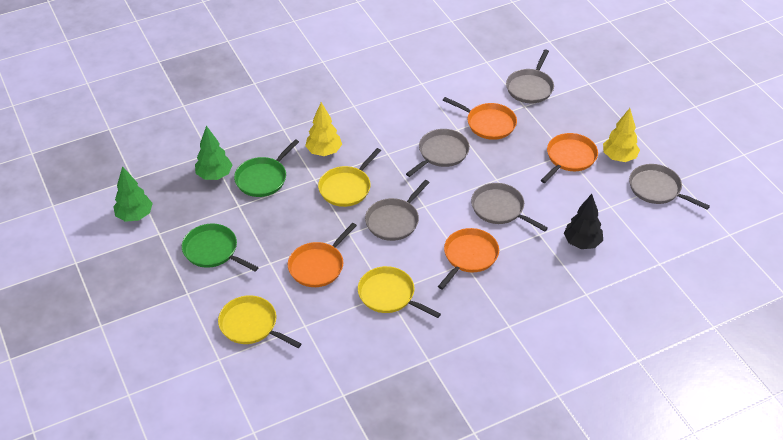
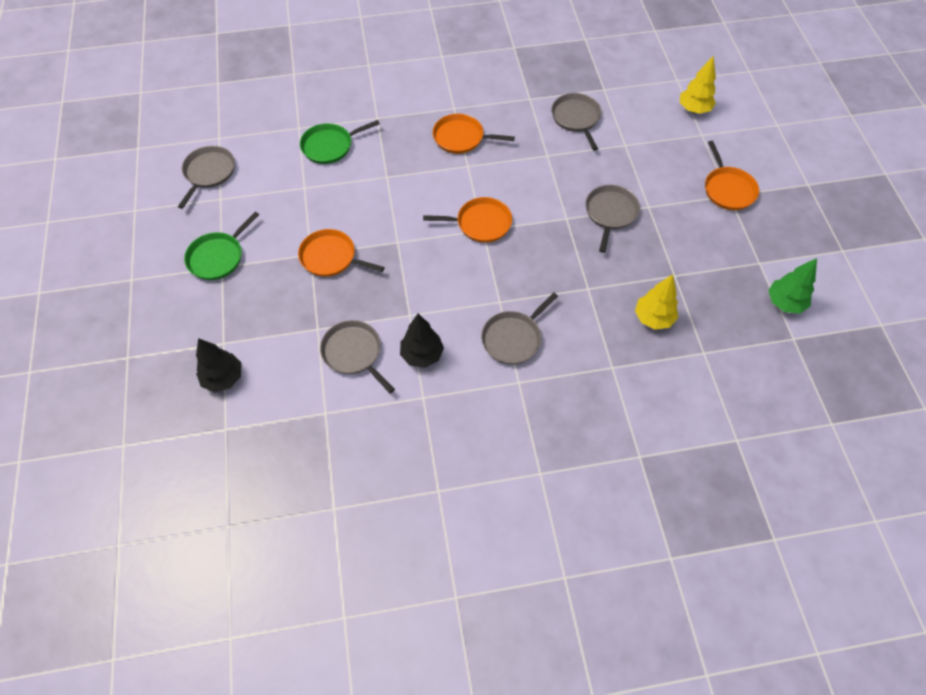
black tree: 1 -> 2
green tree: 2 -> 1
yellow pan: 3 -> 0

